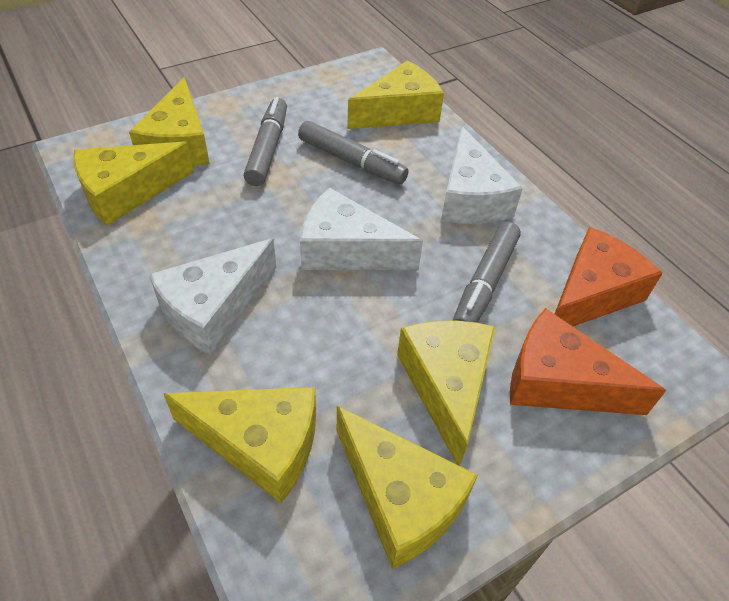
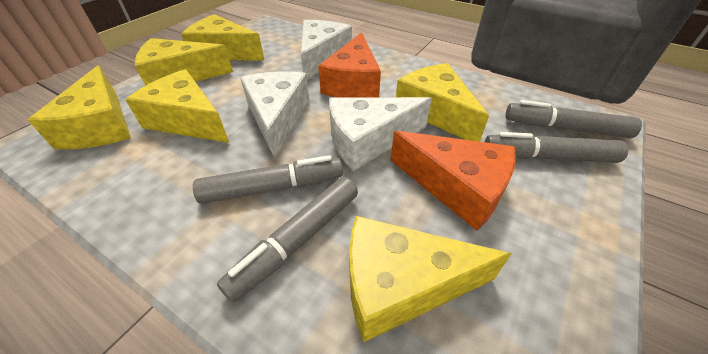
grey marker: 3 -> 4

